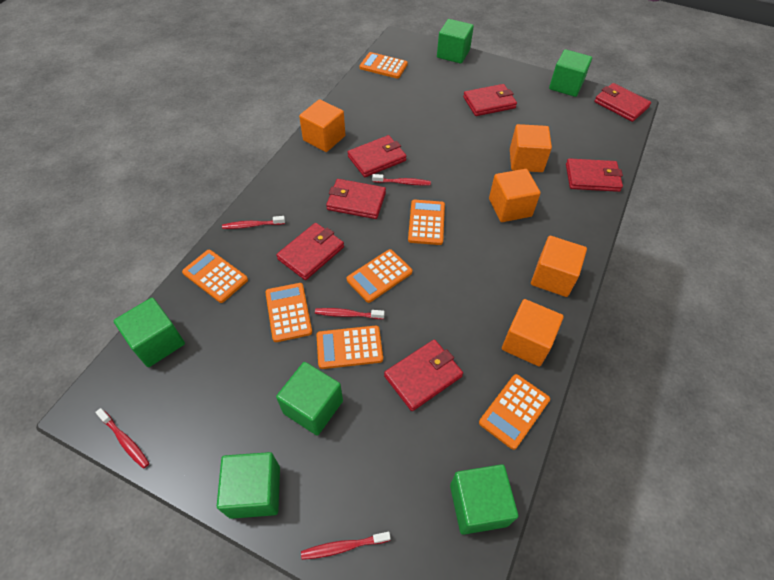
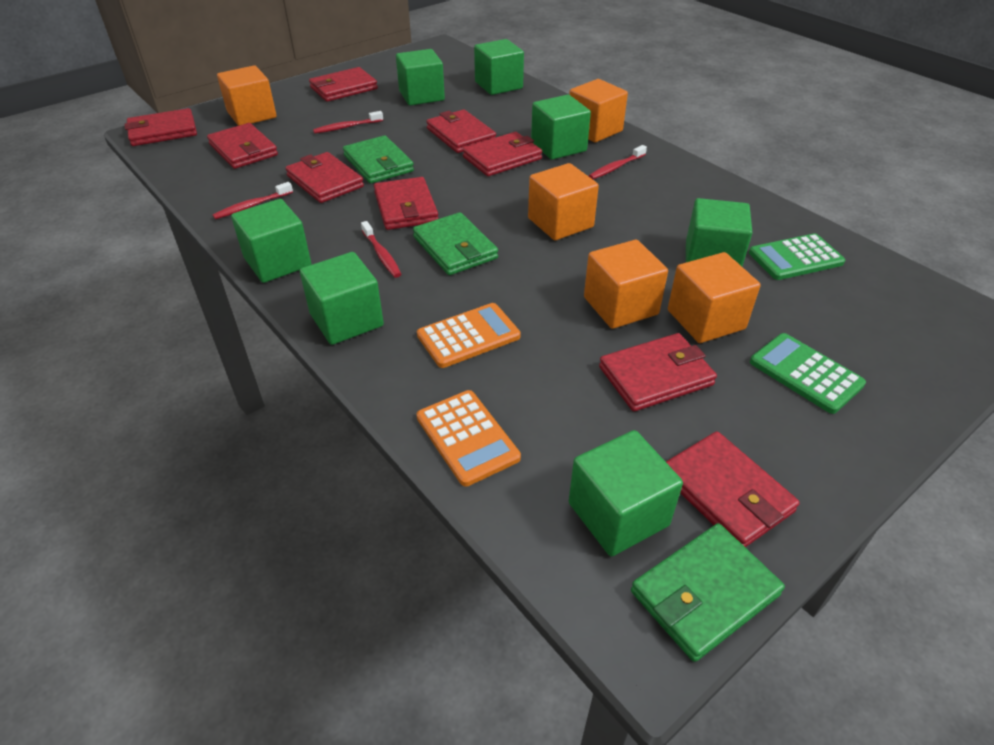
green calculator: 0 -> 2
green cube: 6 -> 7
green wallet: 0 -> 3
orange calculator: 7 -> 2
red toothbrush: 5 -> 4
red wallet: 7 -> 9

